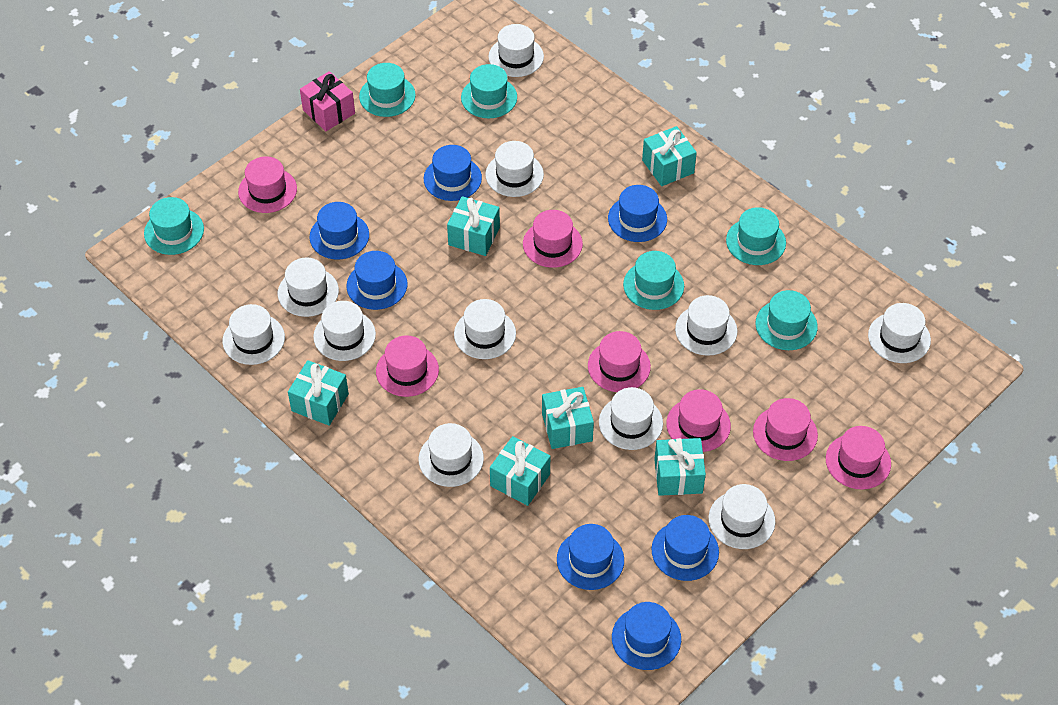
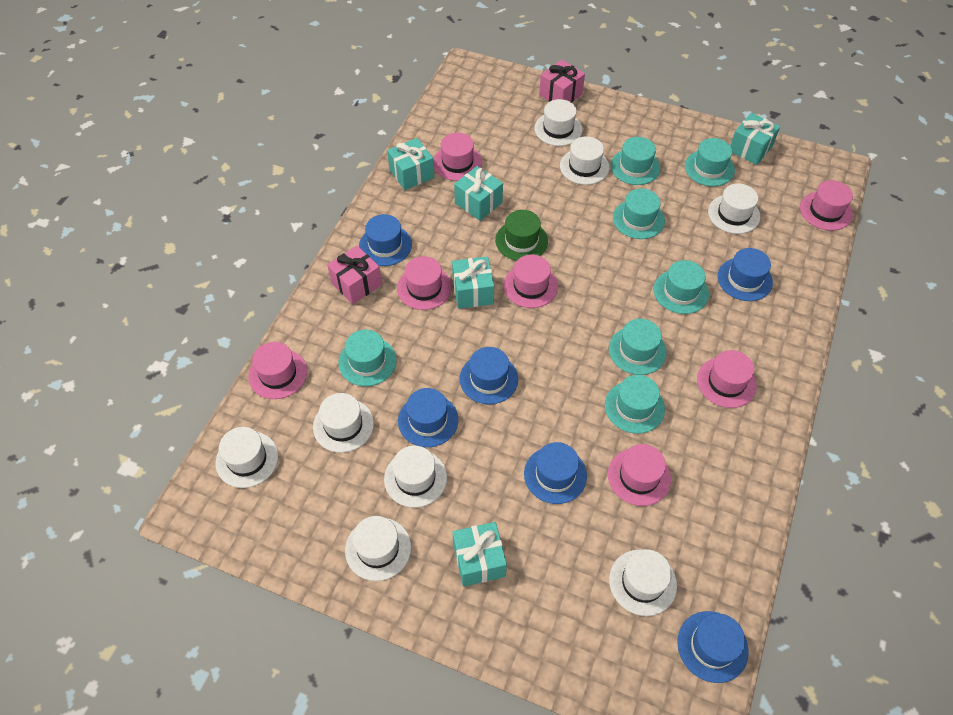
blue hat: 7 -> 6
green hat: 0 -> 1
pink gift: 1 -> 2
turquoise gift: 6 -> 5
turquoise hat: 6 -> 7
white hat: 11 -> 8

